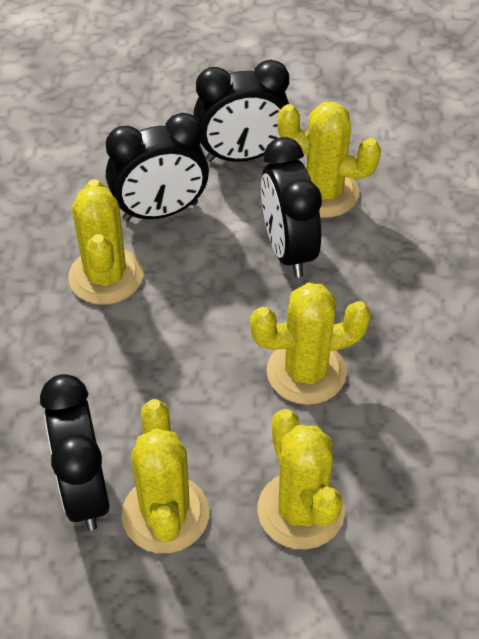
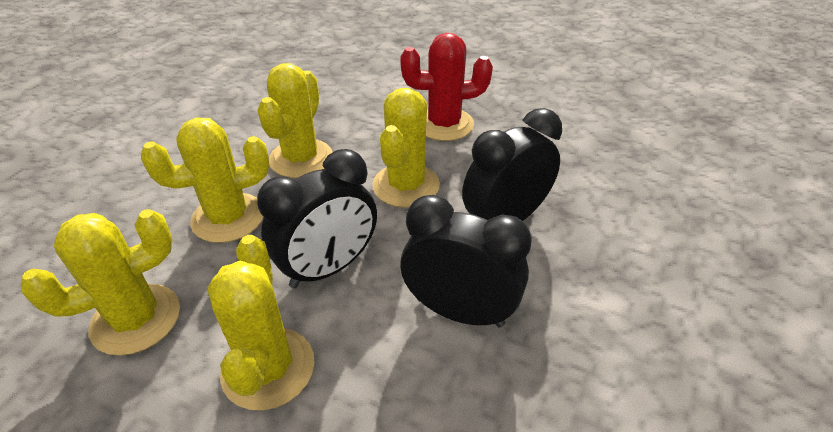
black clock: 4 -> 3
red cactus: 0 -> 1

